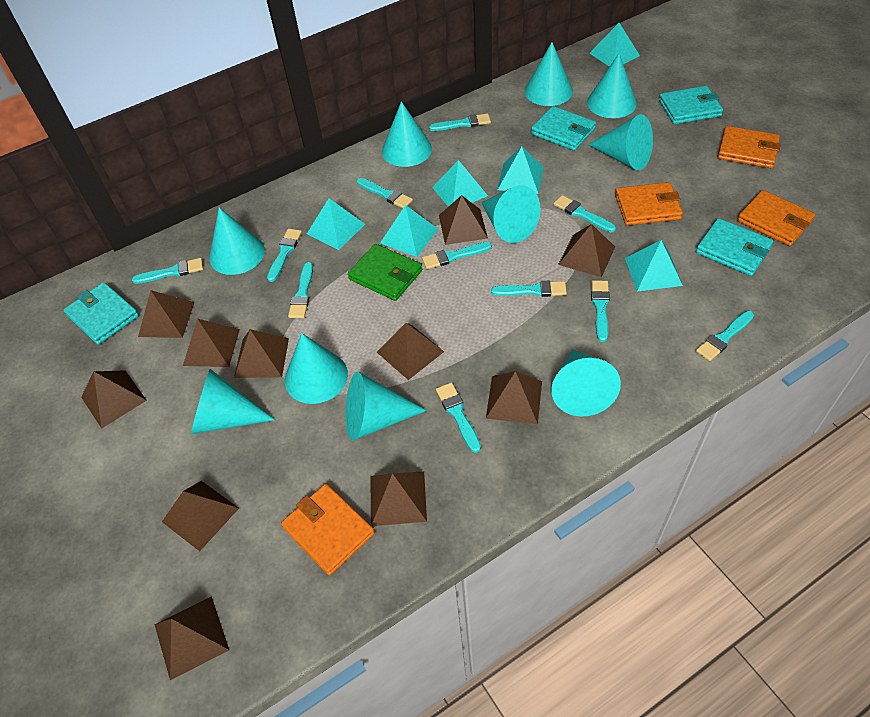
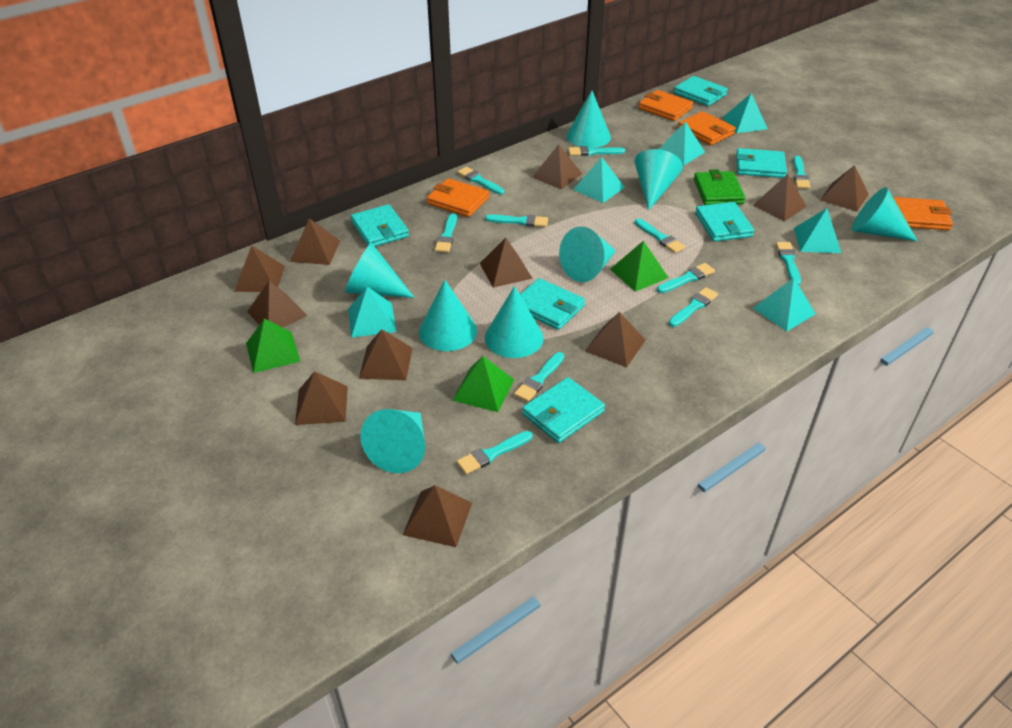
green pyramid: 0 -> 3
turquoise cone: 10 -> 8
turquoise wallet: 4 -> 6

